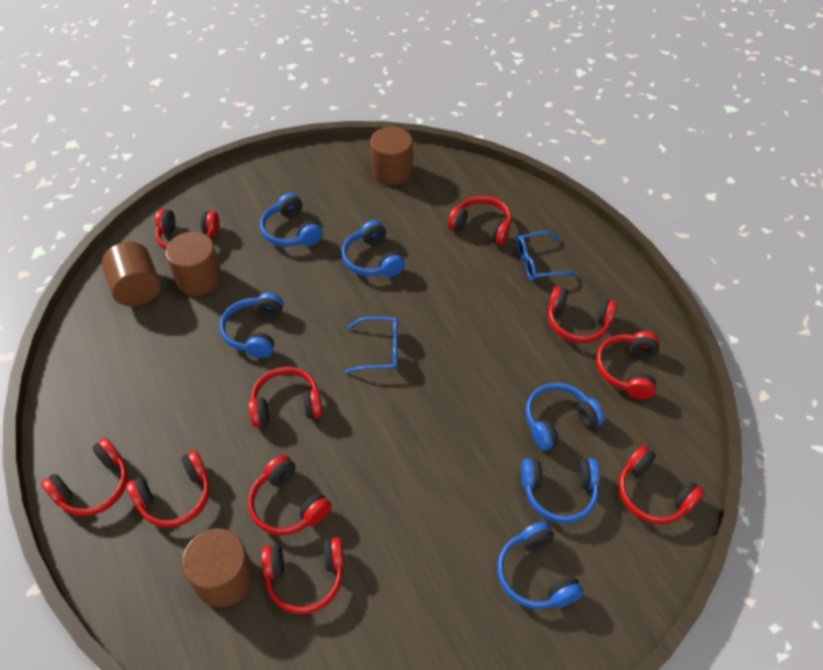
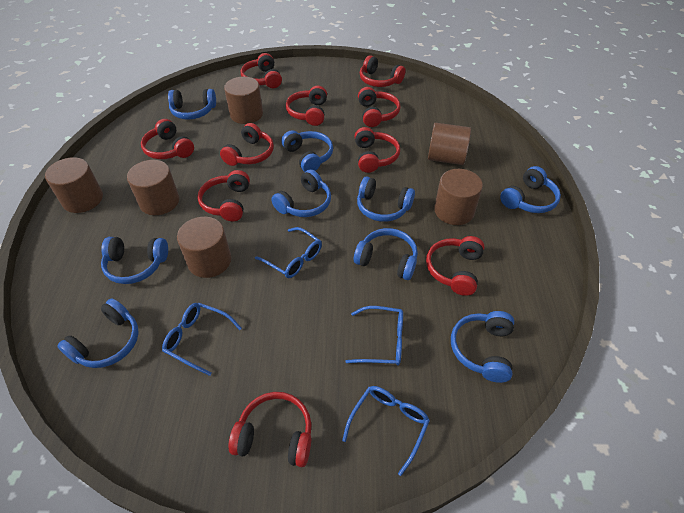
blue glasses: 2 -> 4
blue headphones: 6 -> 9
brown cylinder: 4 -> 6

